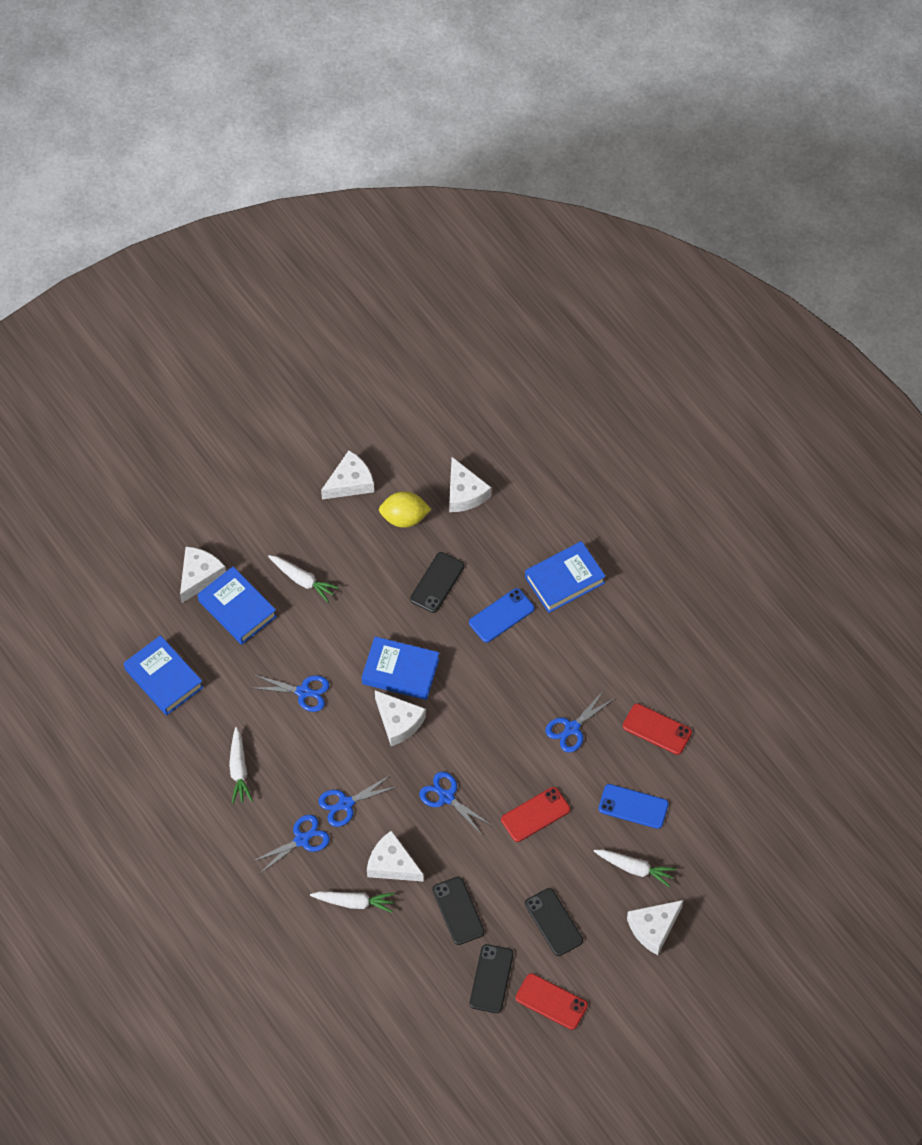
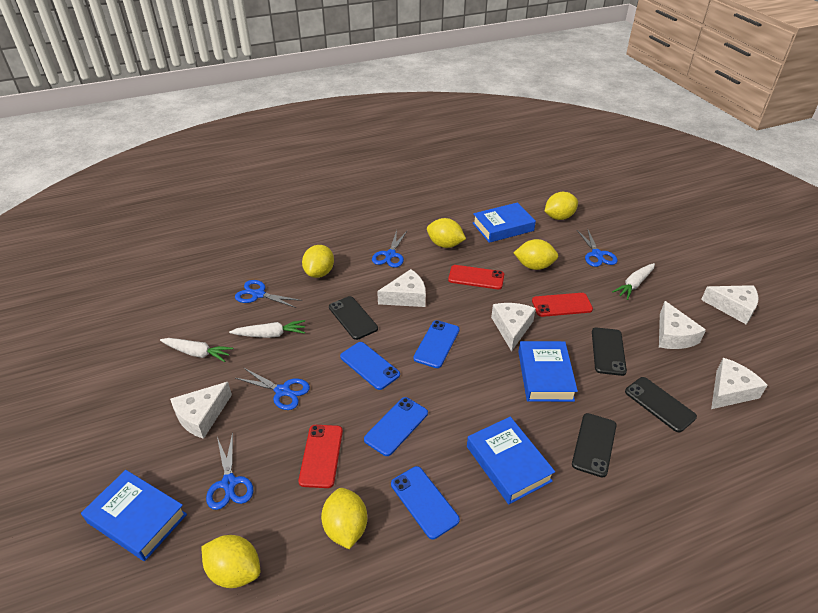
blue phone: 2 -> 4
white carrot: 4 -> 3
yellow lemon: 1 -> 6

